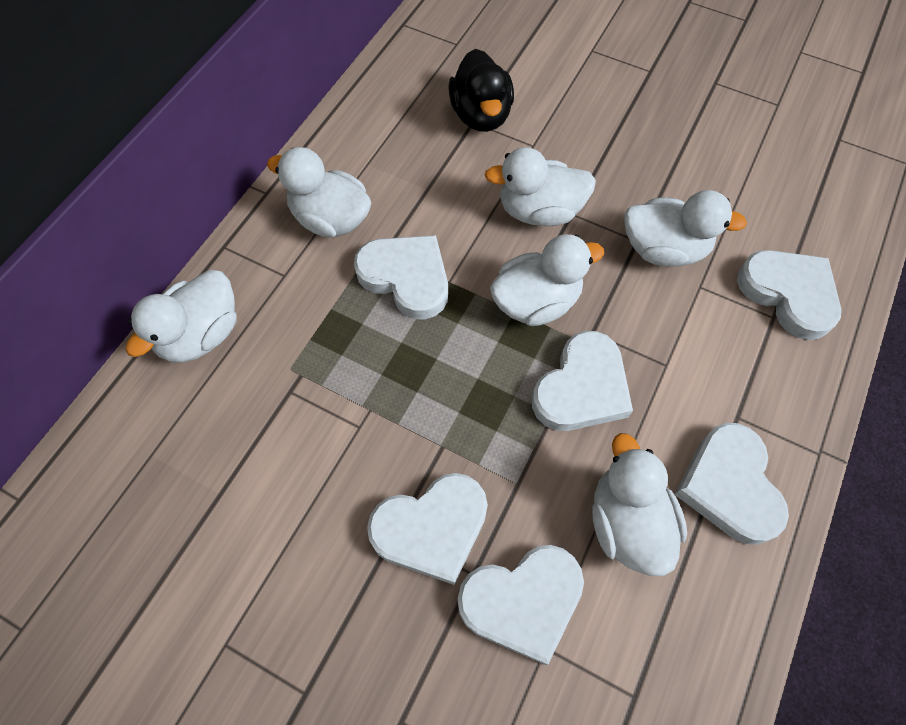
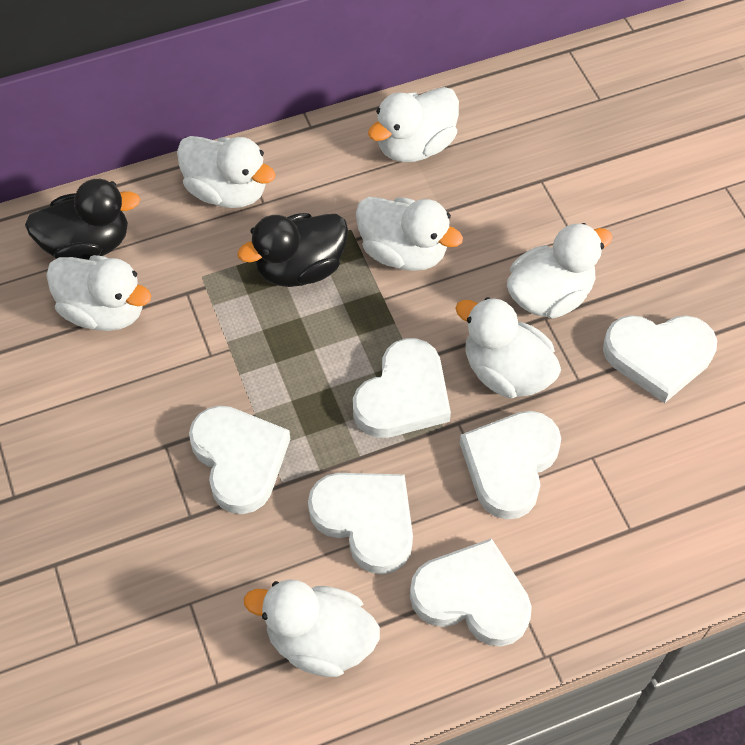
black duck: 1 -> 2
white duck: 6 -> 7

